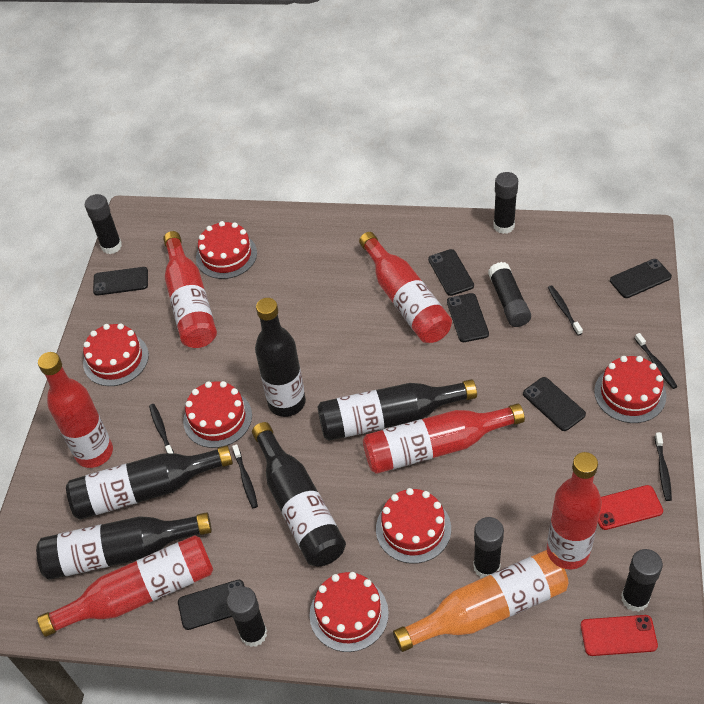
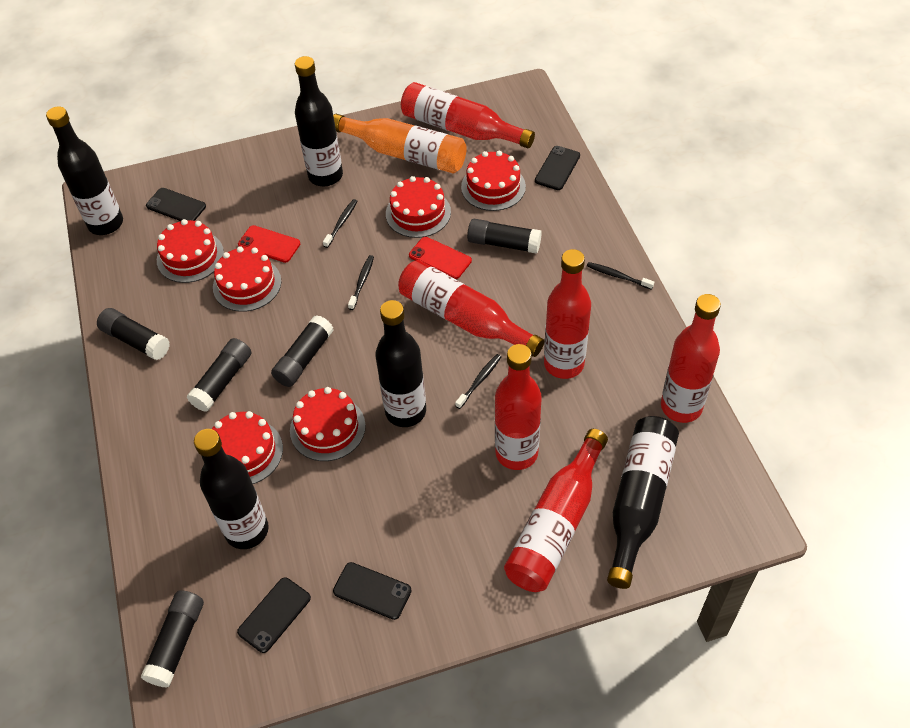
black glue stick: 6 -> 5
black phone: 6 -> 4
black toothbrush: 5 -> 4

